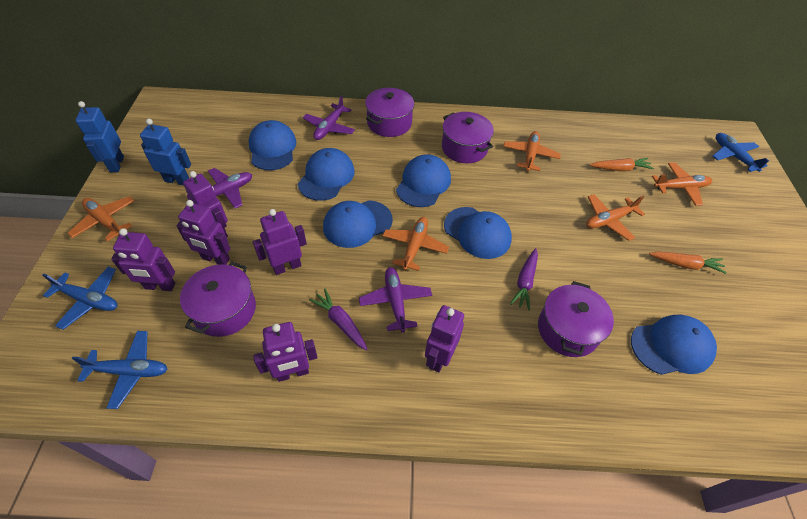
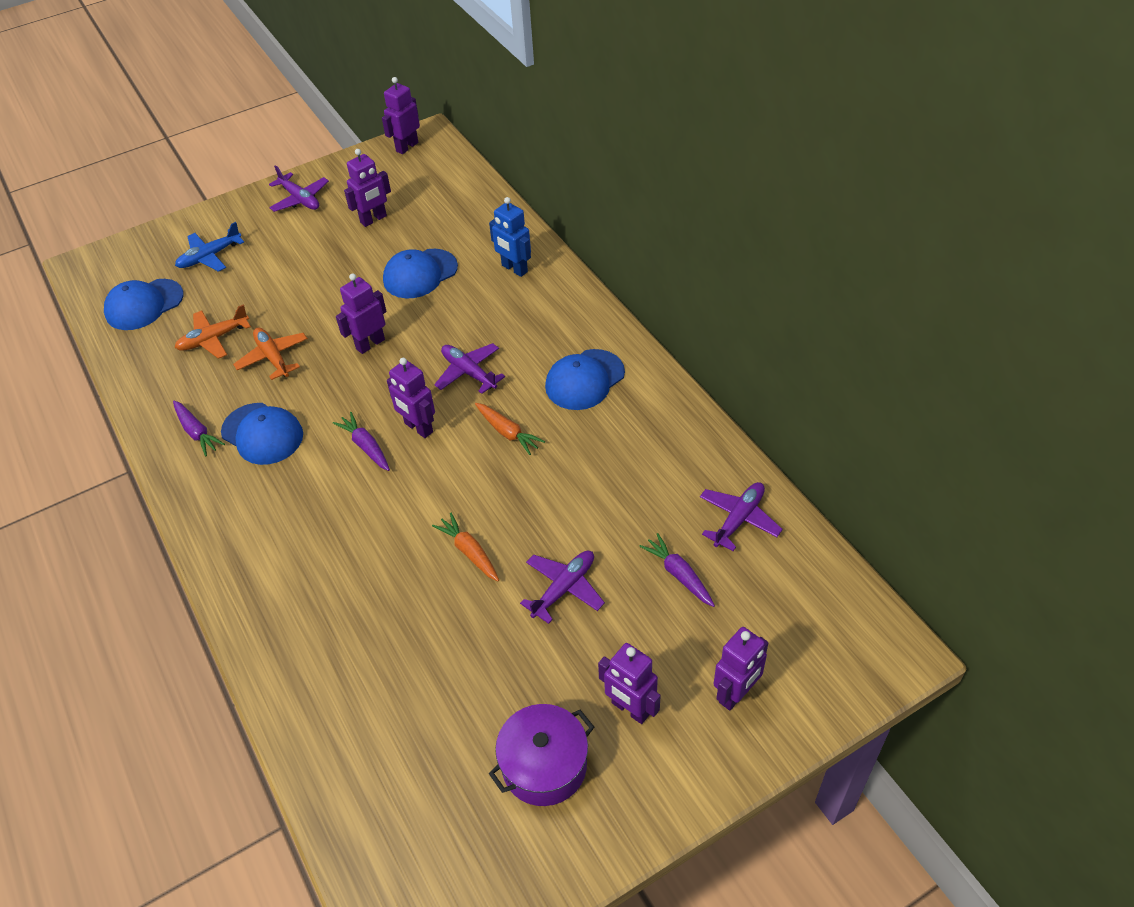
blue cap: 6 -> 4
blue plane: 3 -> 1
blue robot: 2 -> 1
orange plane: 5 -> 2
purple carrot: 2 -> 3
purple plane: 3 -> 4
purple pot: 4 -> 1

